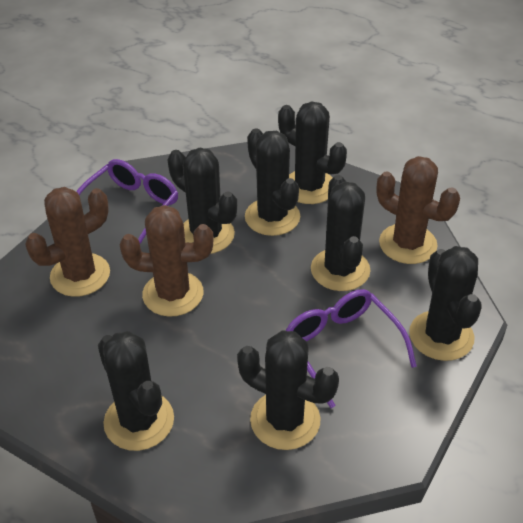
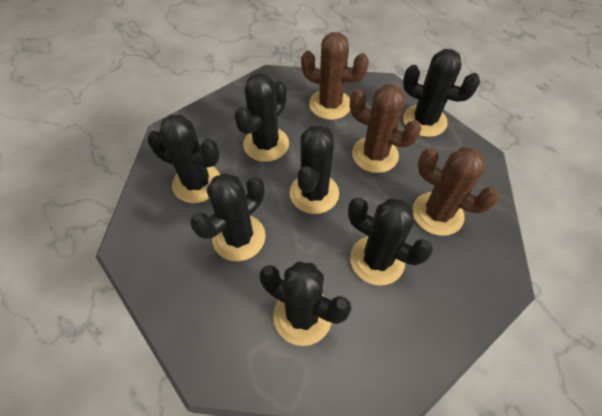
purple glasses: 2 -> 0

